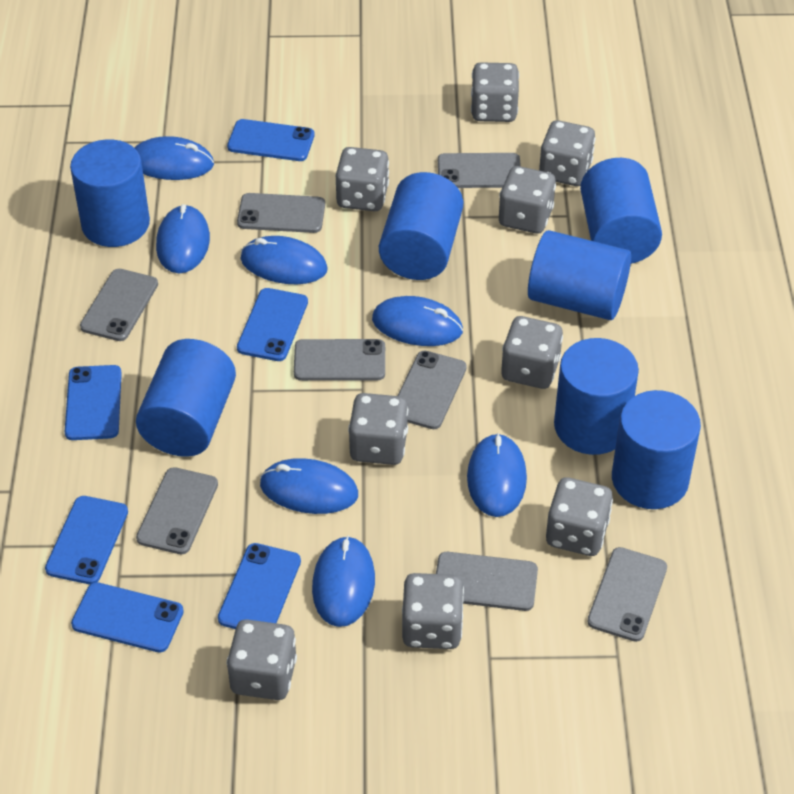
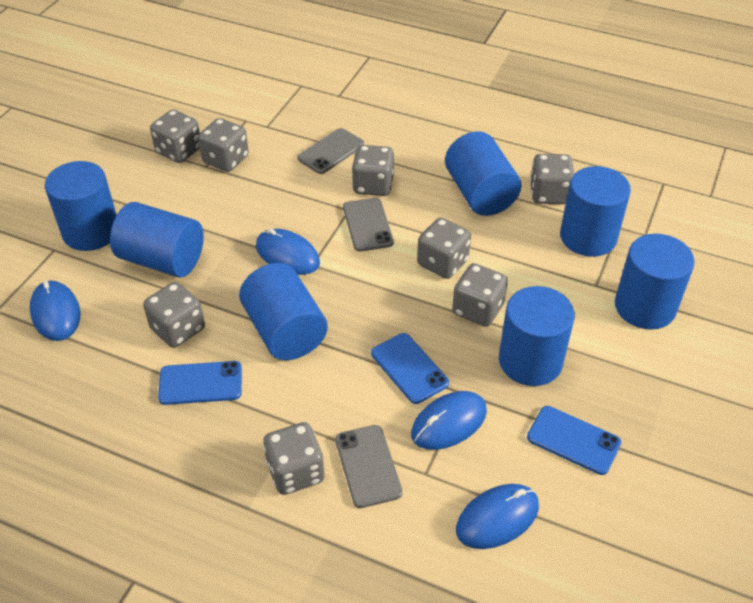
blue mouse: 7 -> 4
blue phone: 6 -> 3
grey dice: 9 -> 8
grey phone: 8 -> 3

